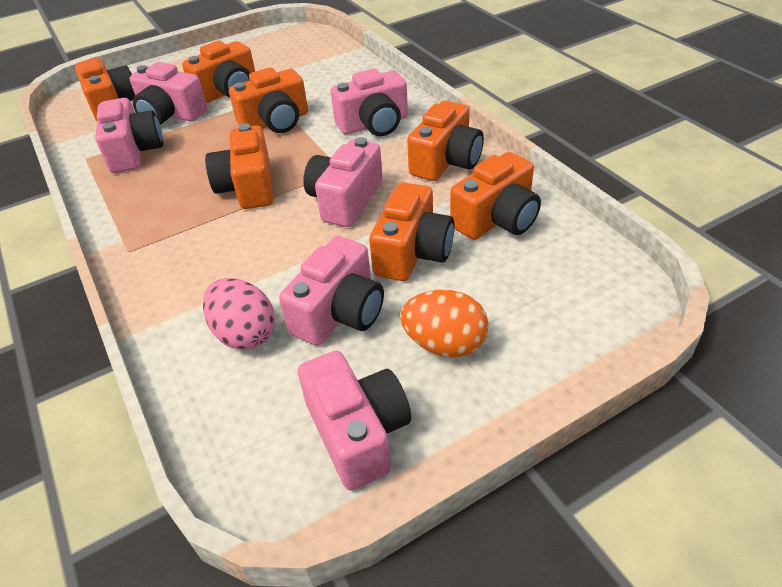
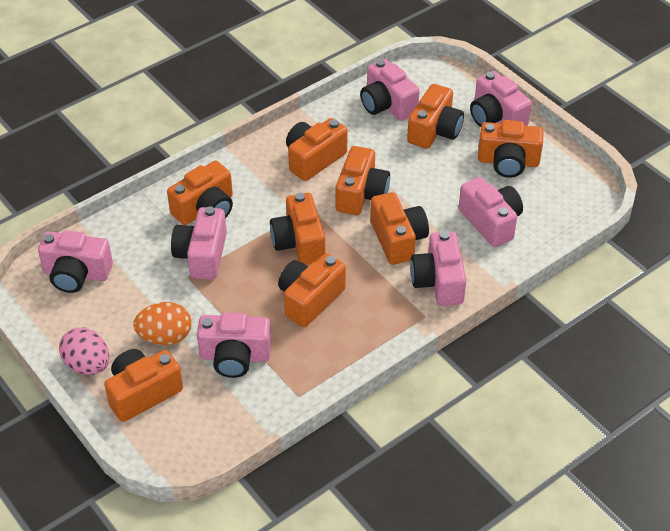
orange camera: 7 -> 9
pink camera: 6 -> 7

